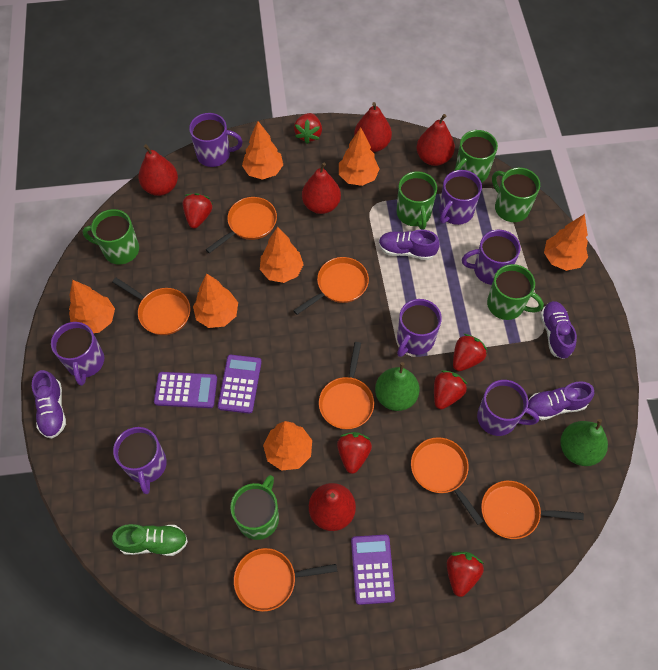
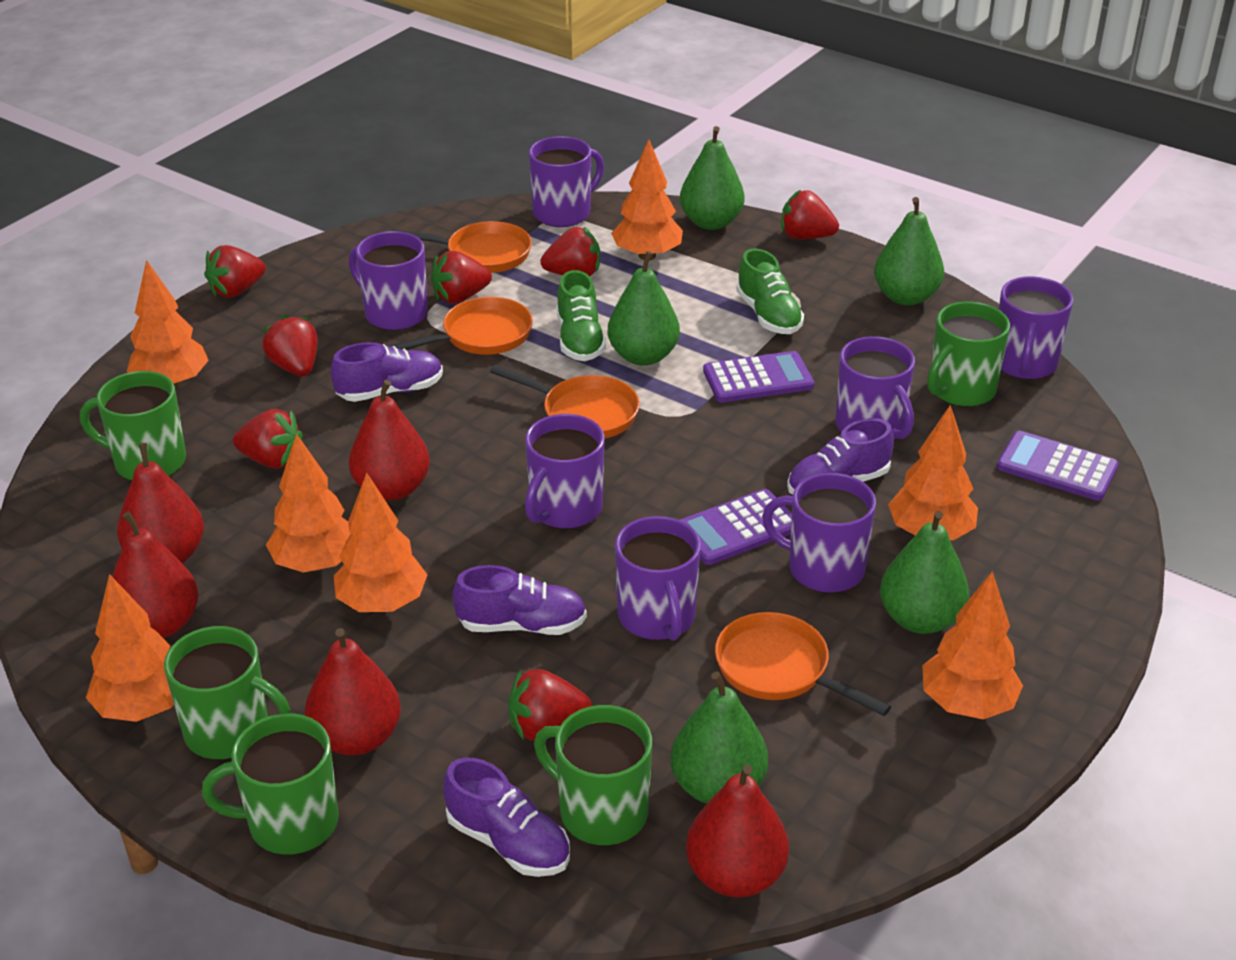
green mug: 6 -> 5
green pear: 2 -> 5
green shoe: 1 -> 2
orange pan: 7 -> 4
red strawberry: 6 -> 7

